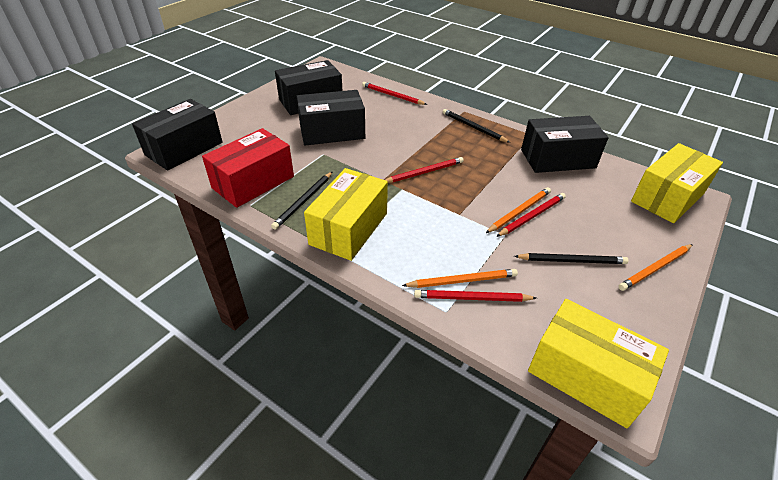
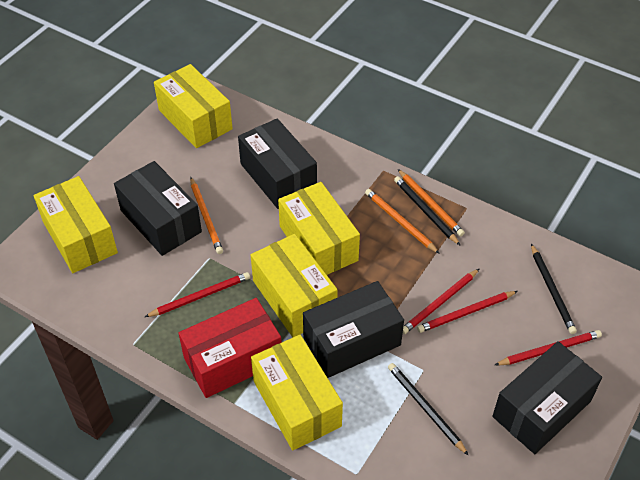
yellow box: 3 -> 5

